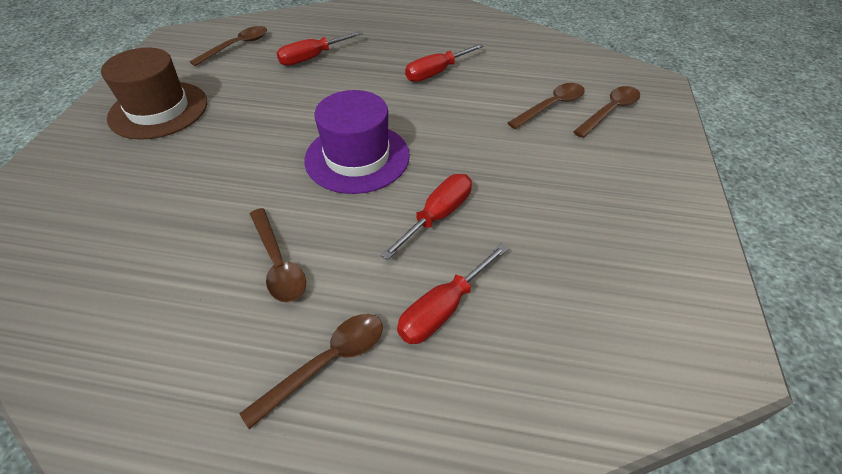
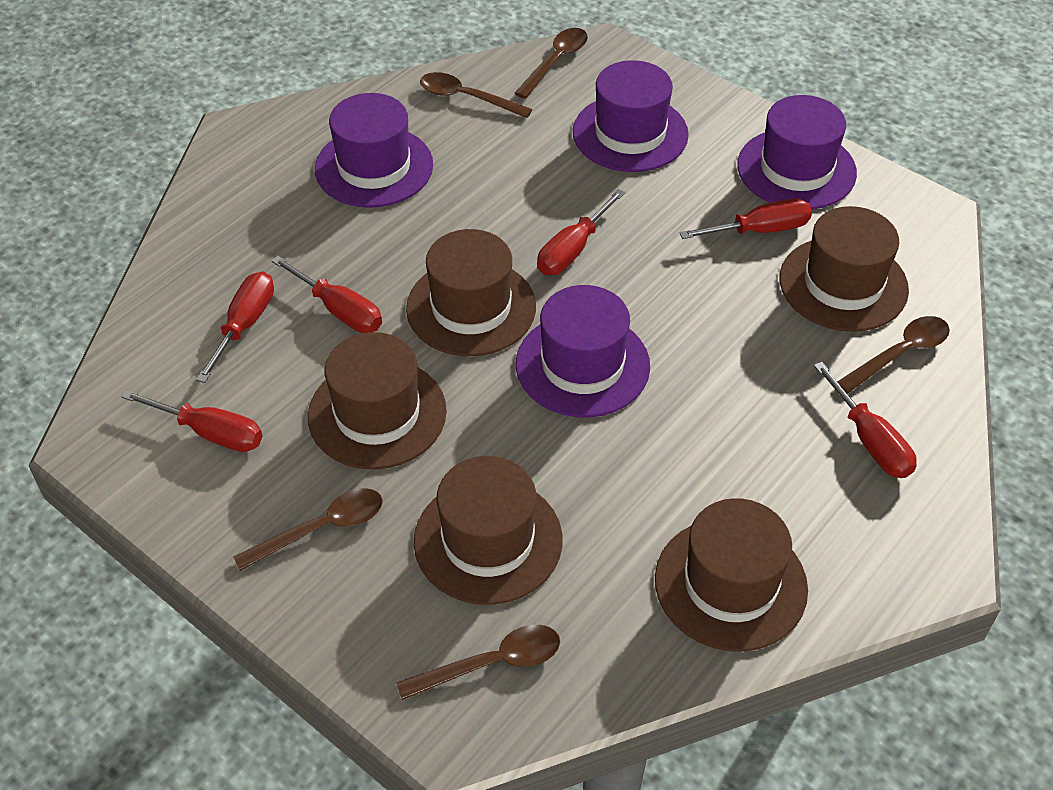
brown hat: 1 -> 5
purple hat: 1 -> 4
red screwdriver: 4 -> 6

